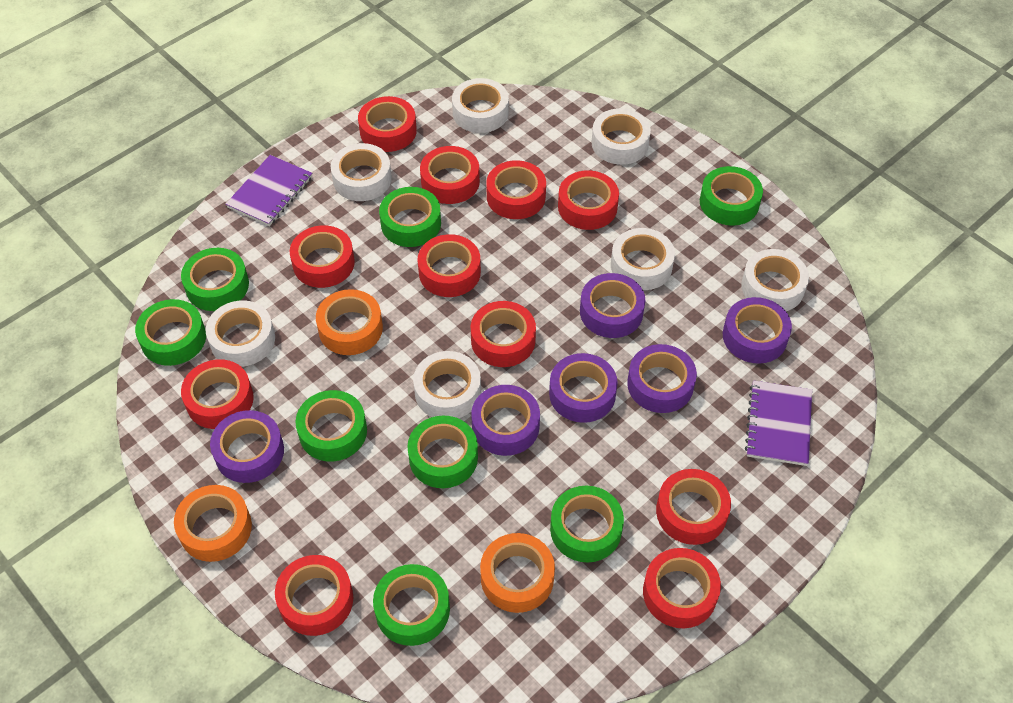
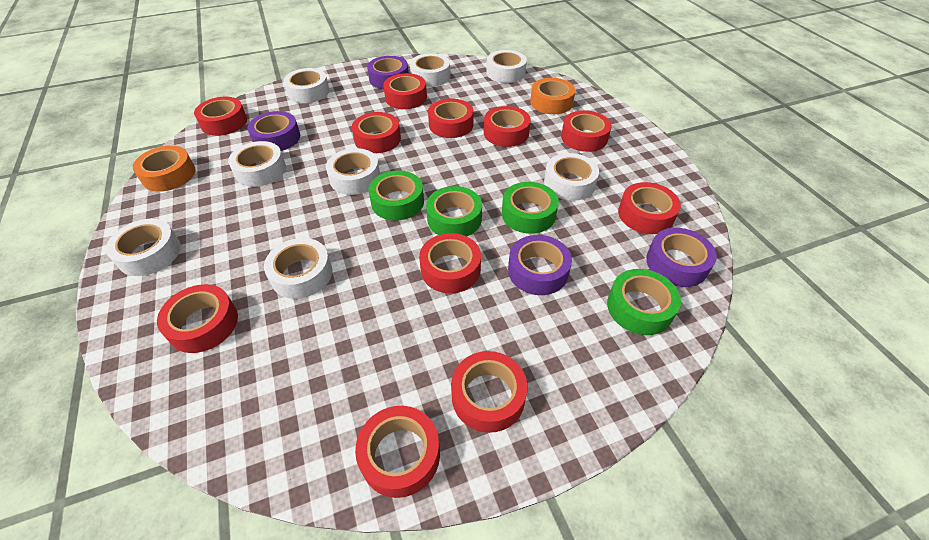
green tape: 8 -> 4
orange tape: 3 -> 2
purple notebook: 2 -> 0
purple tape: 6 -> 4
white tape: 7 -> 8

